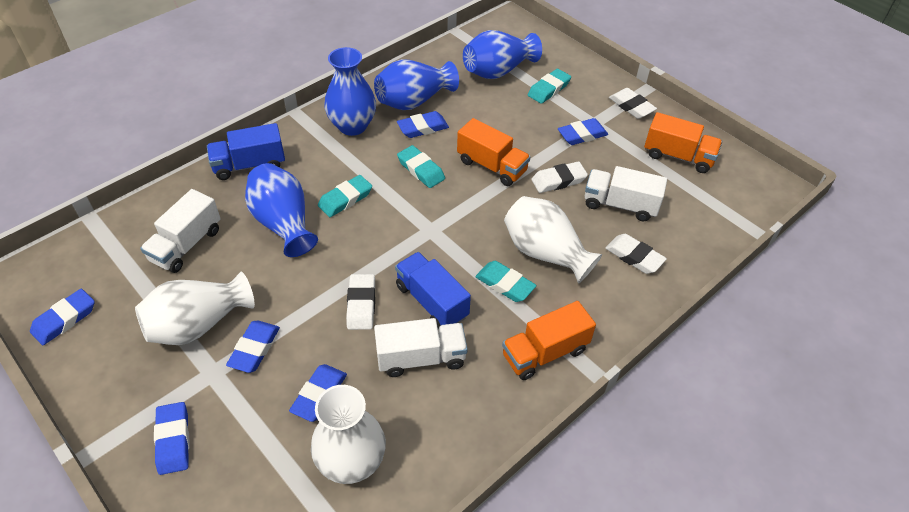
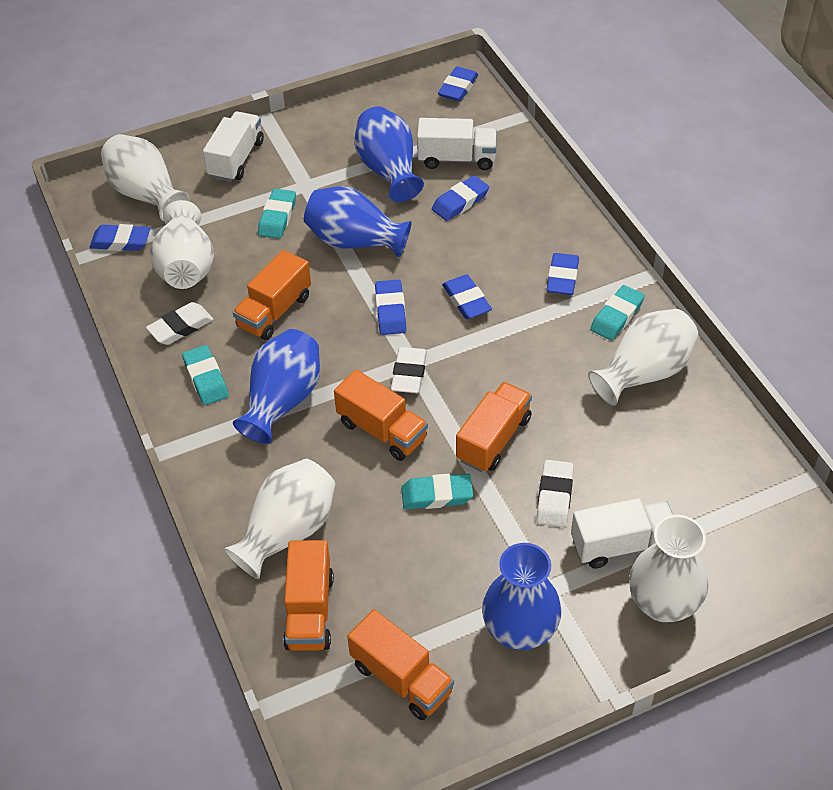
blue truck: 2 -> 0
orange truck: 3 -> 5
white eraser: 4 -> 3
white vase: 3 -> 5

